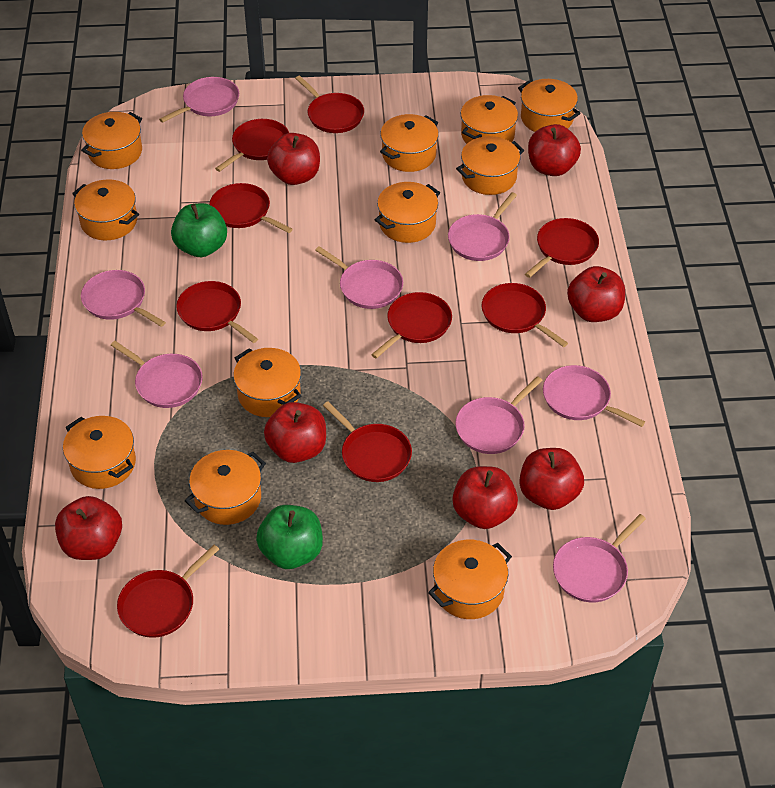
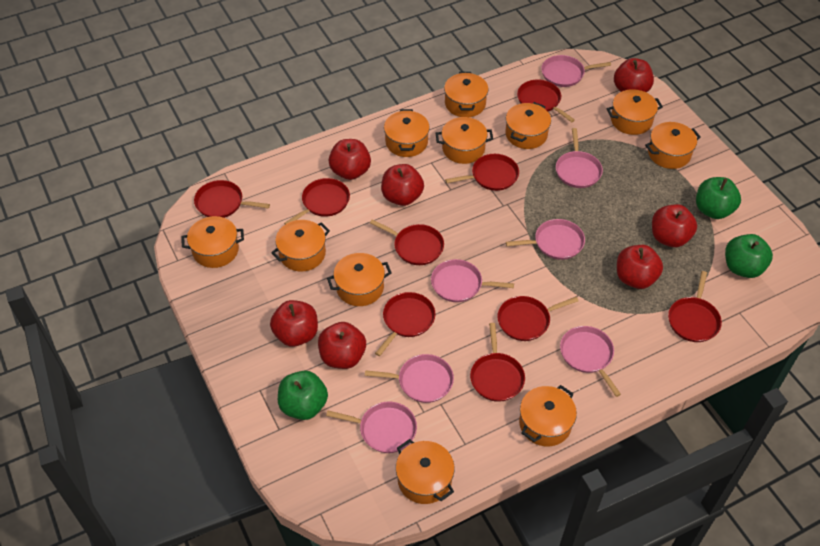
green apple: 2 -> 3
pink pan: 8 -> 7

